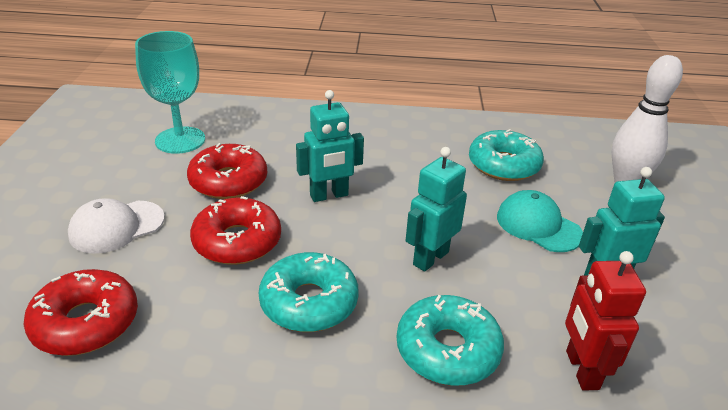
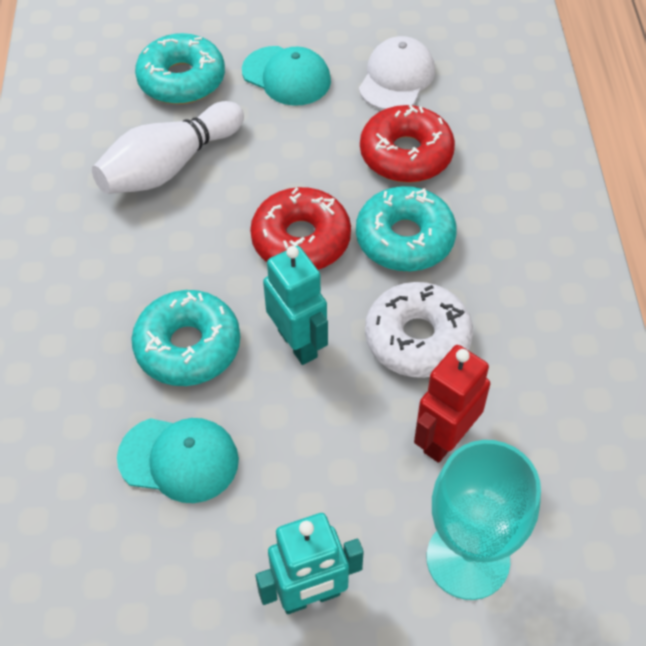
red donut: 3 -> 2
turquoise cap: 1 -> 2
turquoise robot: 3 -> 2
white donut: 0 -> 1

